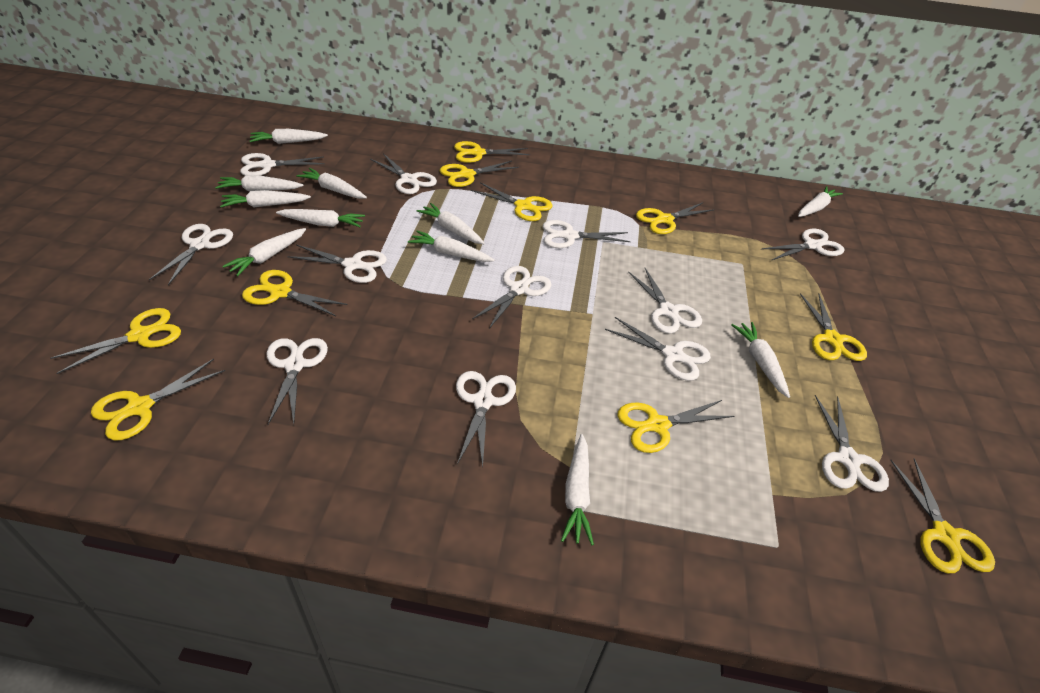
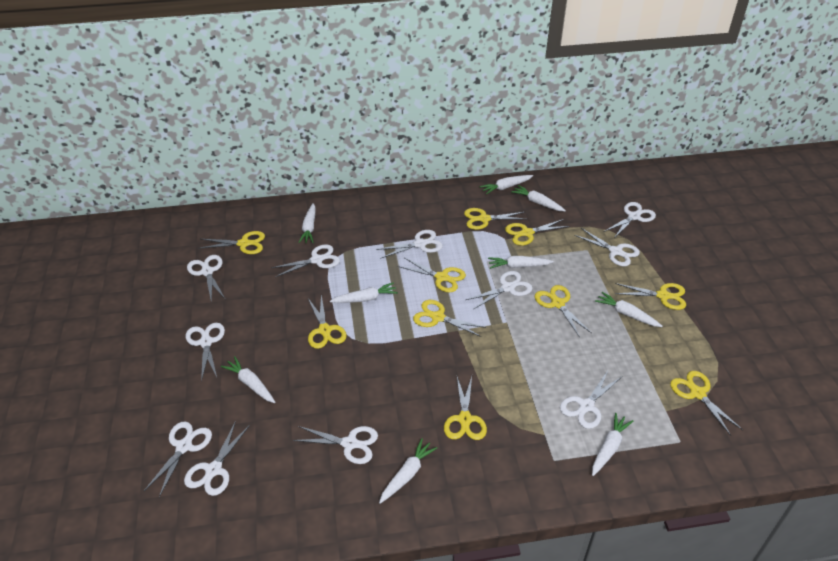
white carrot: 11 -> 9
white scissors: 12 -> 11

